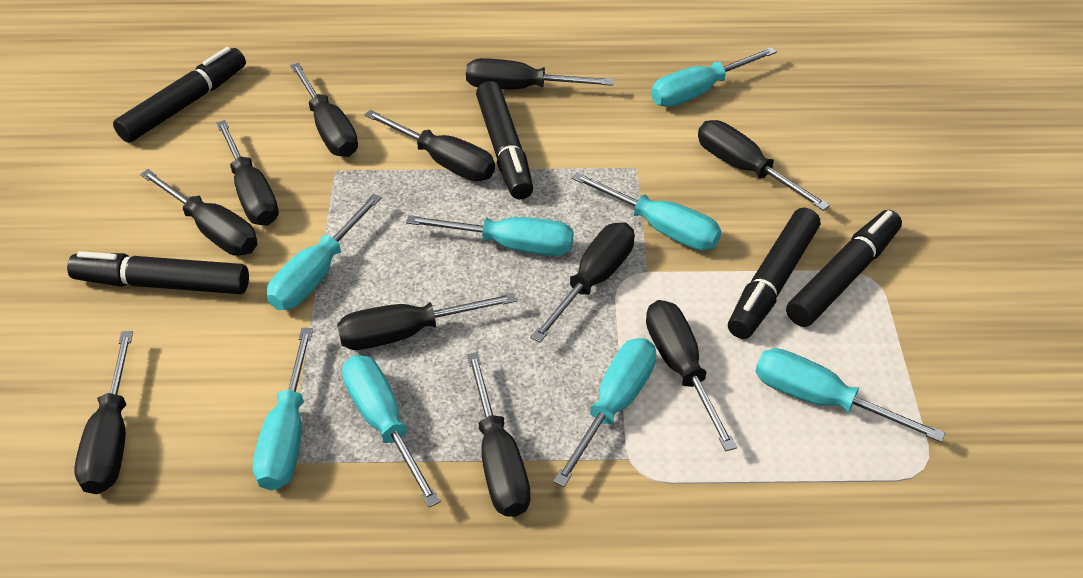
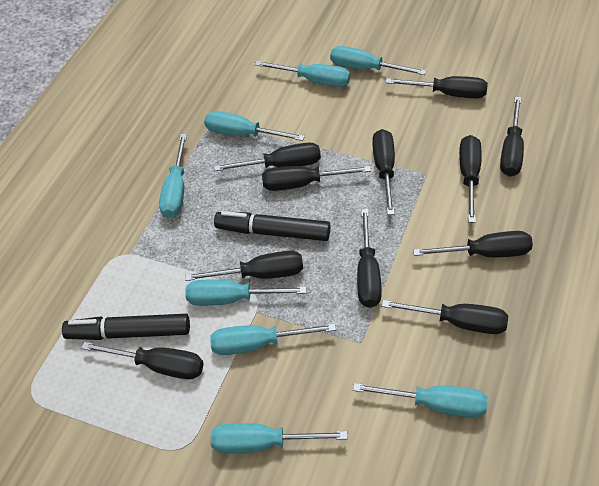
black marker: 5 -> 2

